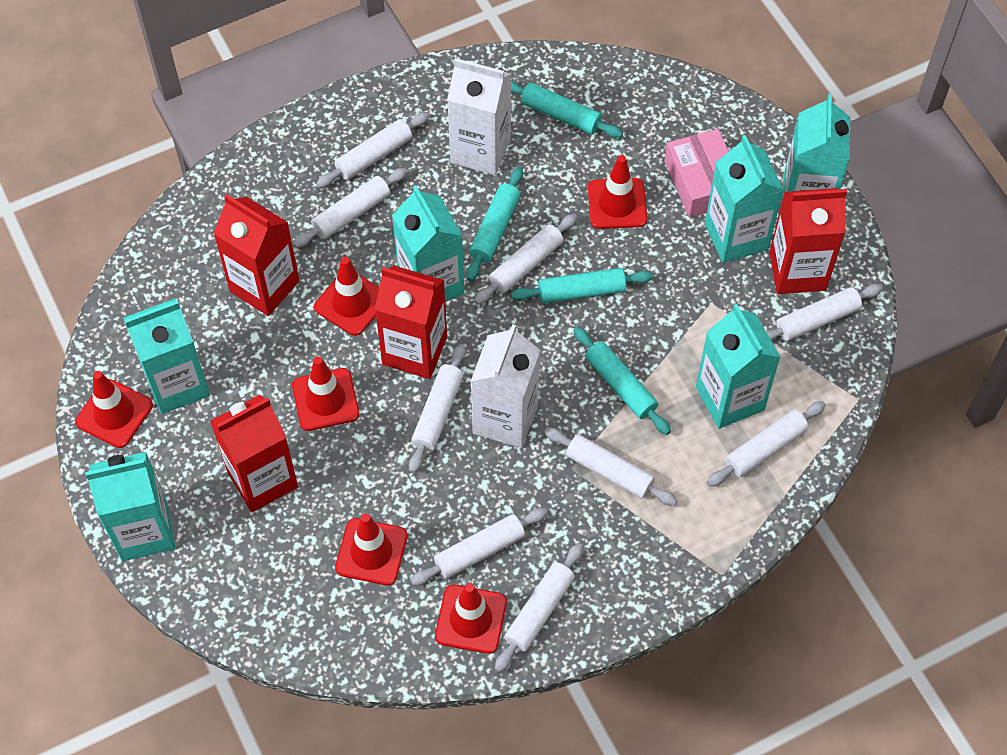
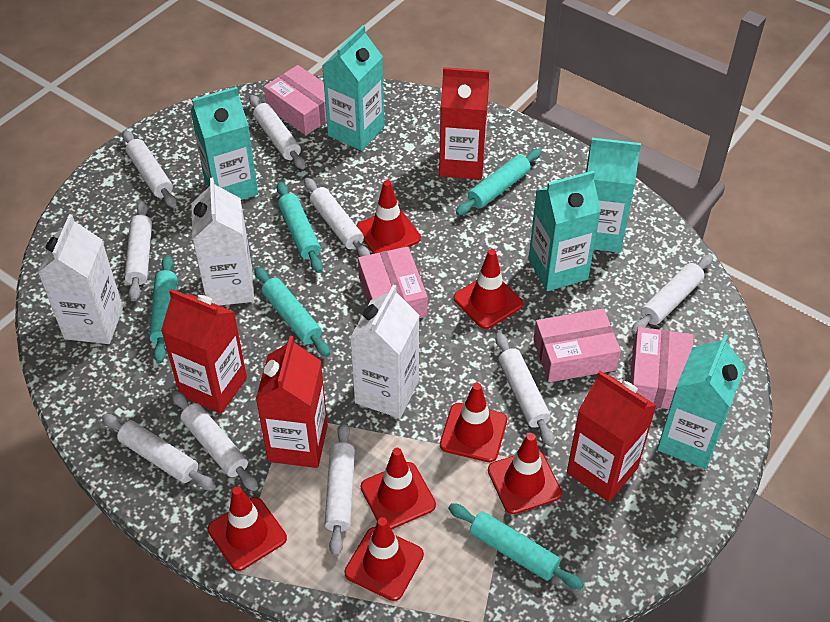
pink box: 1 -> 4
red traffic cone: 6 -> 7
turquoise carton: 6 -> 5
turquoise rolling pin: 4 -> 5
white carton: 2 -> 3

